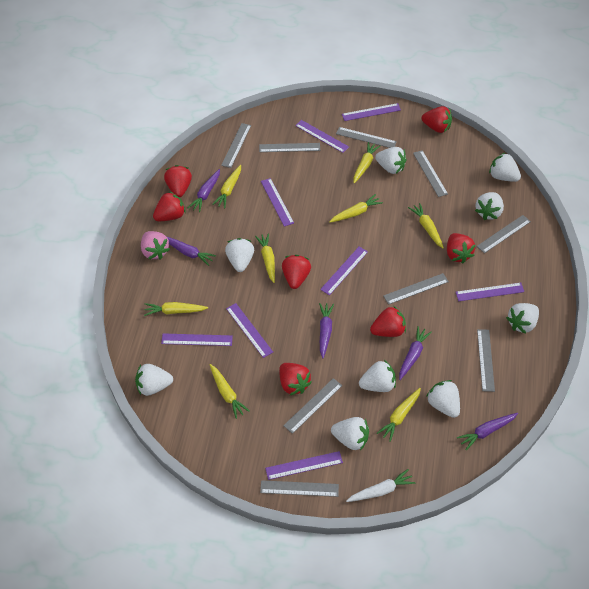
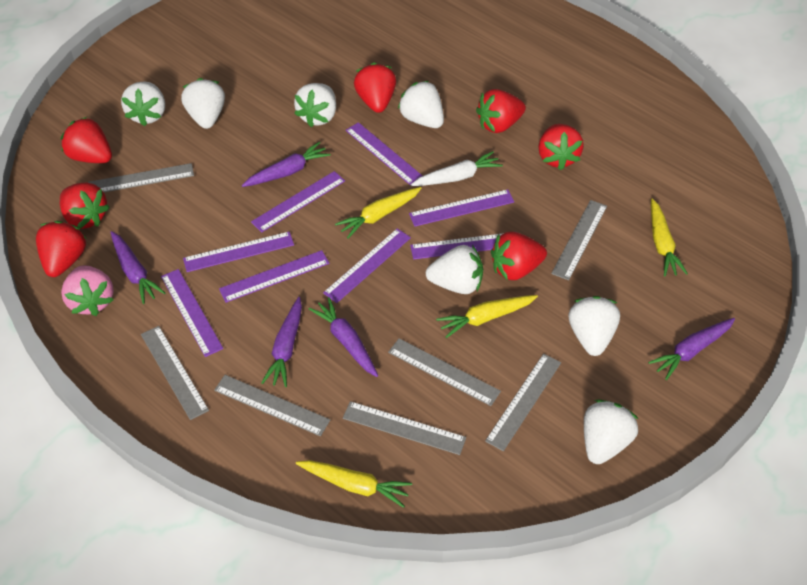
grey ruler: 9 -> 7
white strawberry: 9 -> 7
yellow carrot: 8 -> 4

